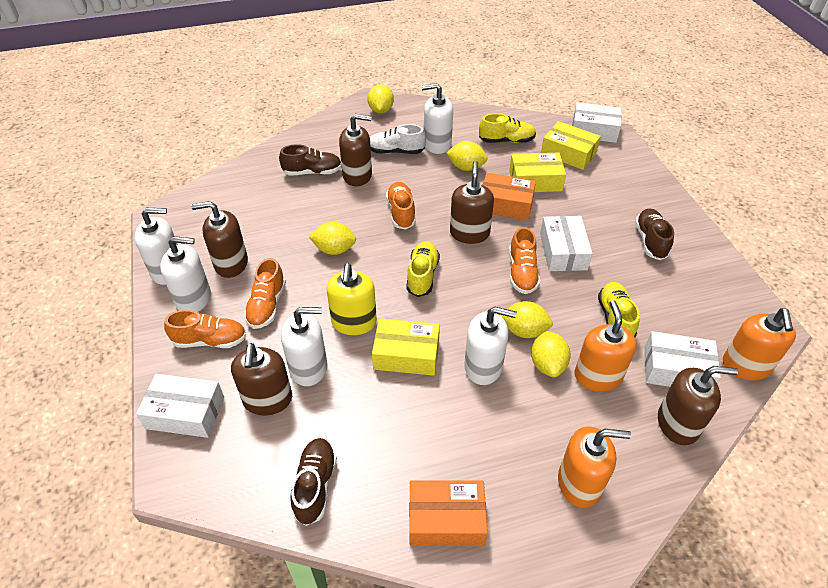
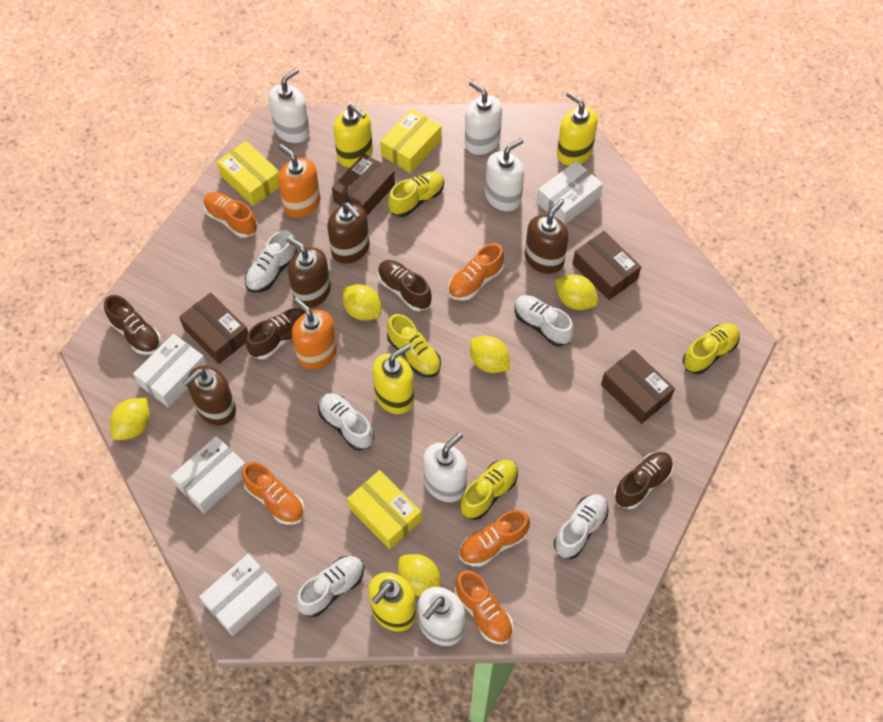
brown box: 0 -> 4
brown shoe: 3 -> 4
brown soap dispenser: 5 -> 4
orange box: 2 -> 0
orange shoe: 4 -> 5
orange soap dispenser: 3 -> 2
white shoe: 1 -> 5
yellow shoe: 3 -> 4
yellow soap dispenser: 1 -> 4

